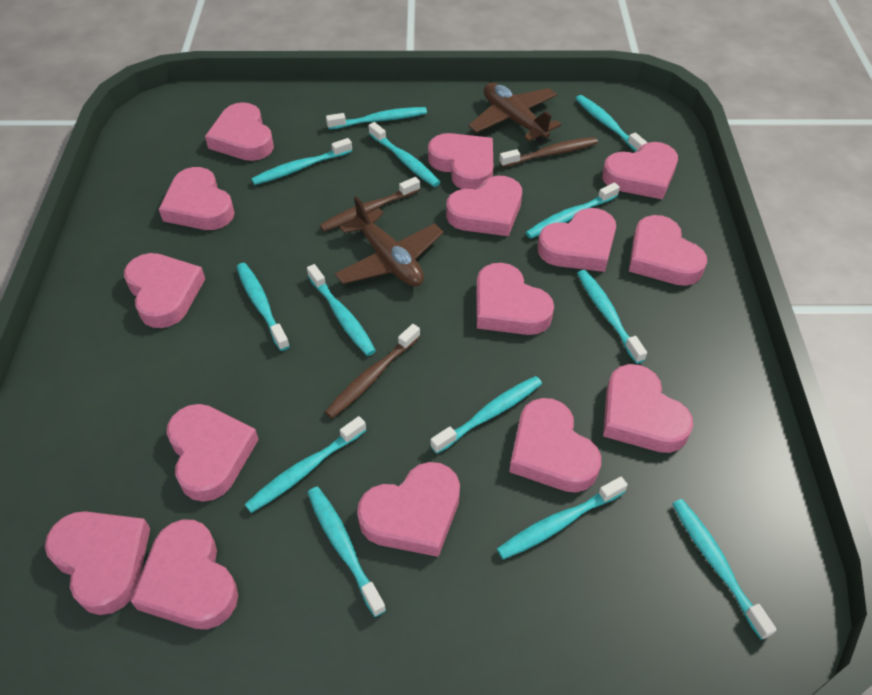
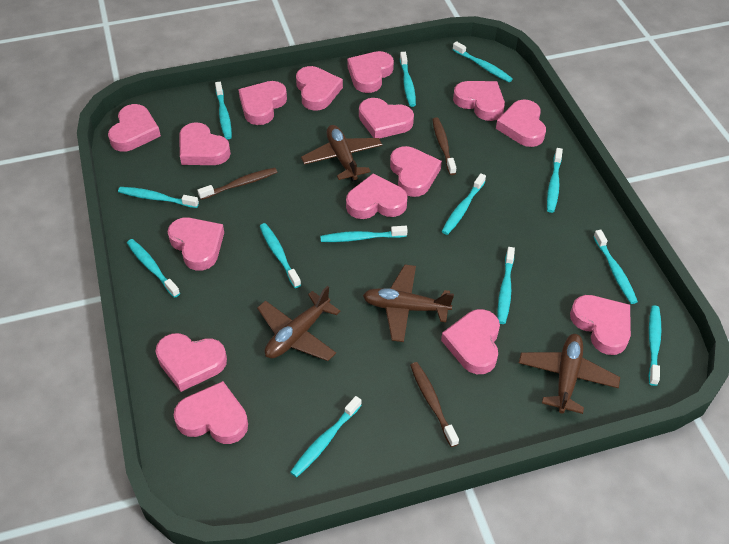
brown plane: 2 -> 4

